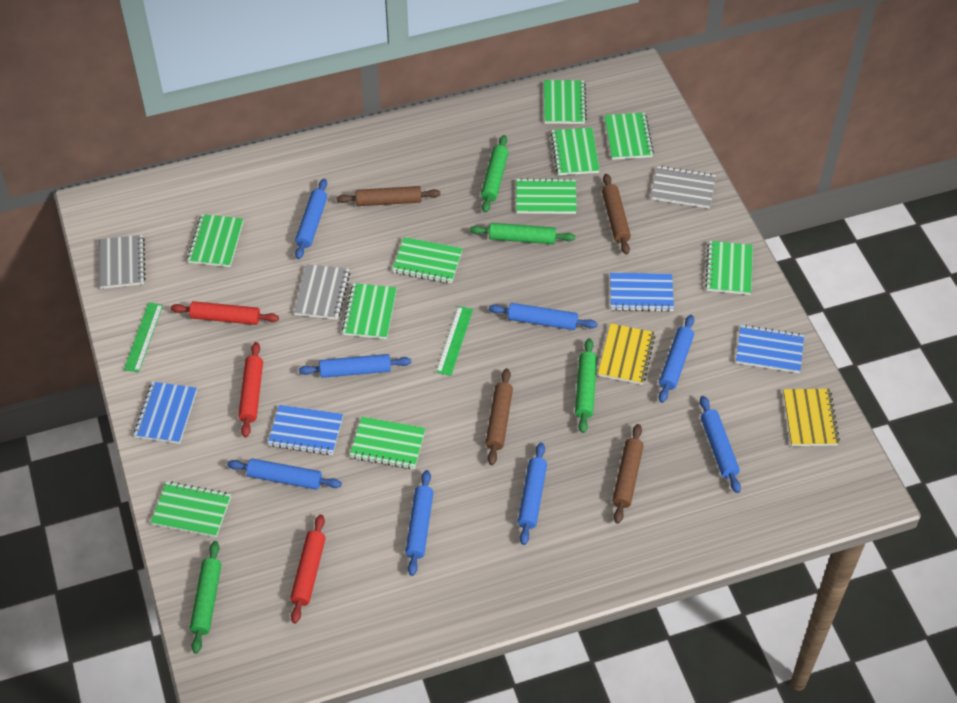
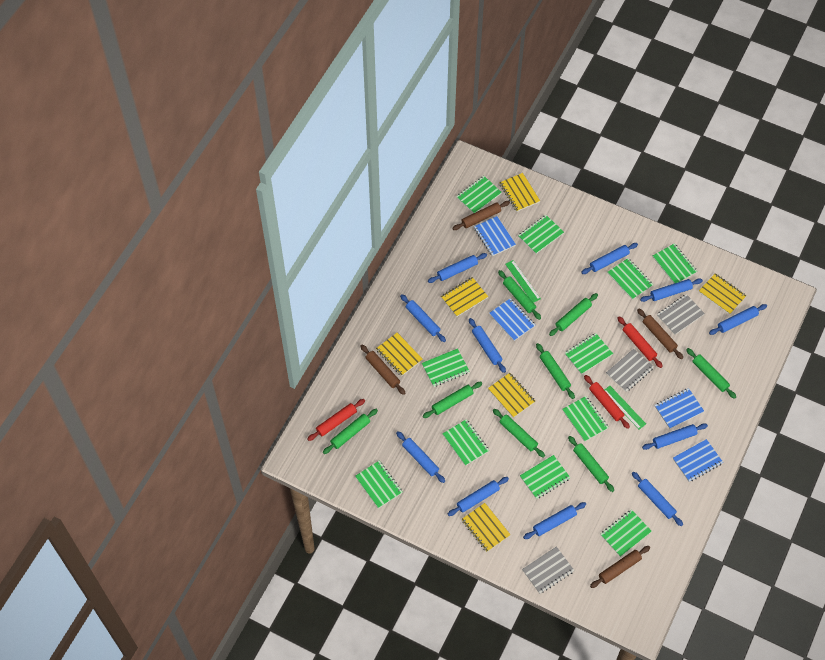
blue rolling pin: 8 -> 11
green notebook: 10 -> 11
green rolling pin: 4 -> 8
yellow notebook: 2 -> 6

